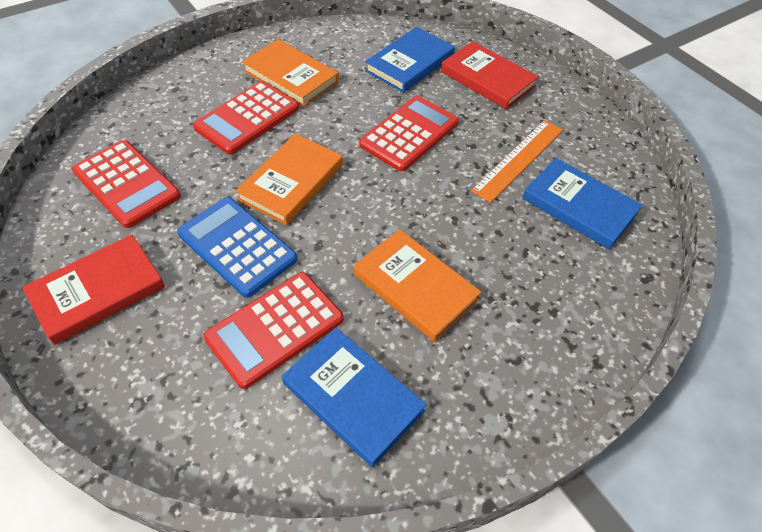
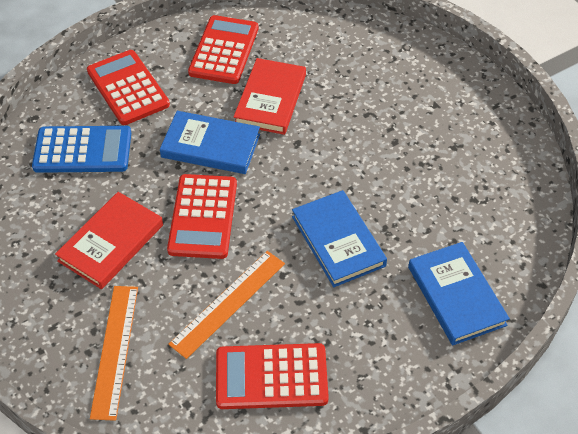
orange book: 3 -> 0
orange ruler: 1 -> 2

